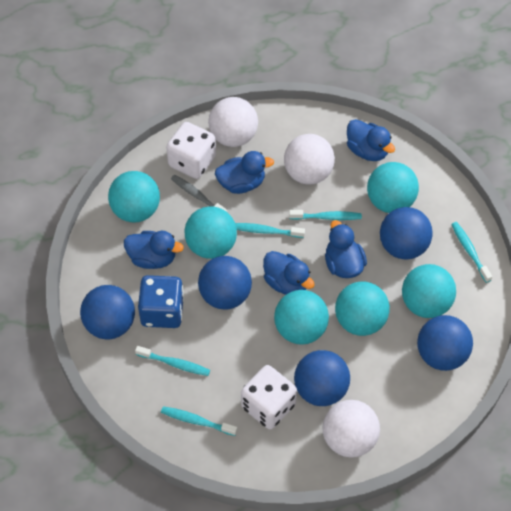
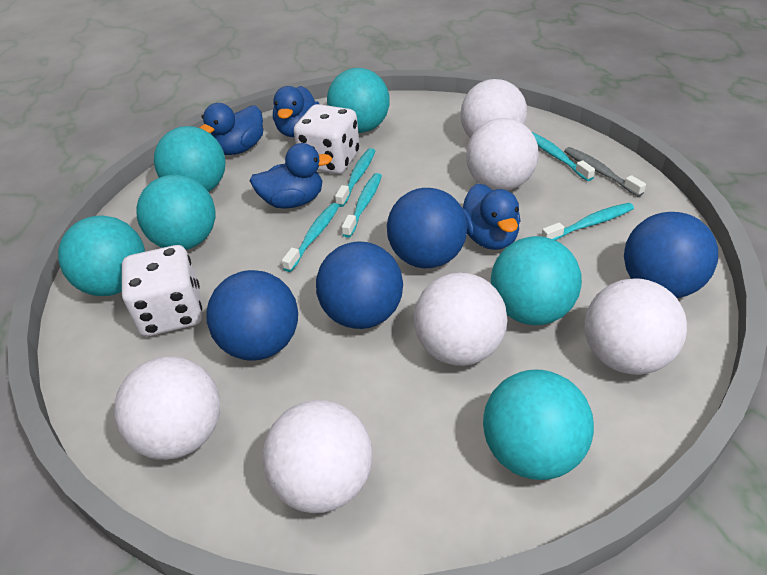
blue ball: 5 -> 4
blue dice: 1 -> 0
blue duck: 5 -> 4
white ball: 3 -> 6

